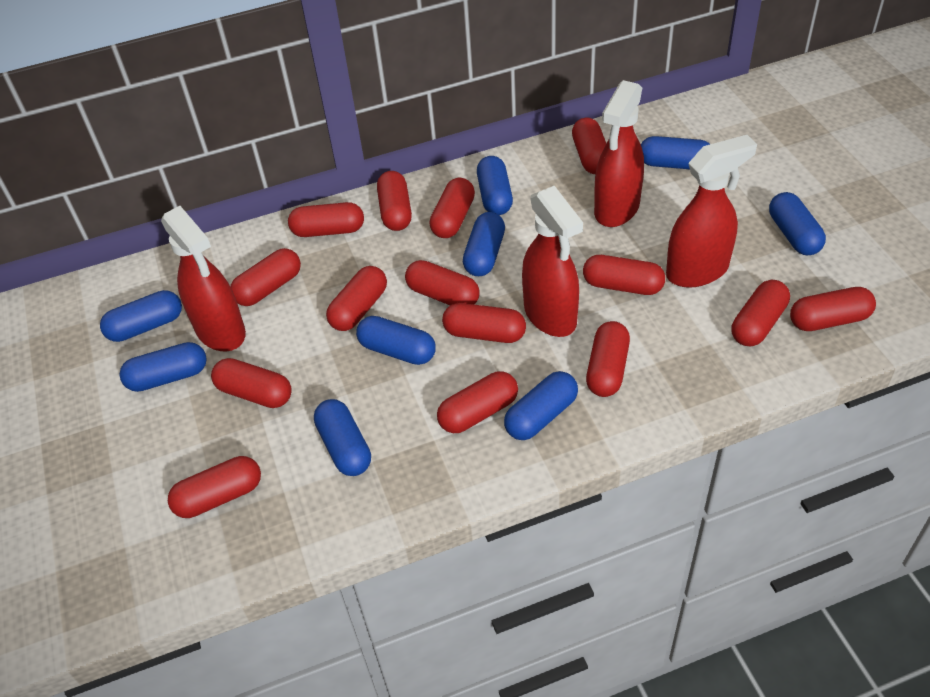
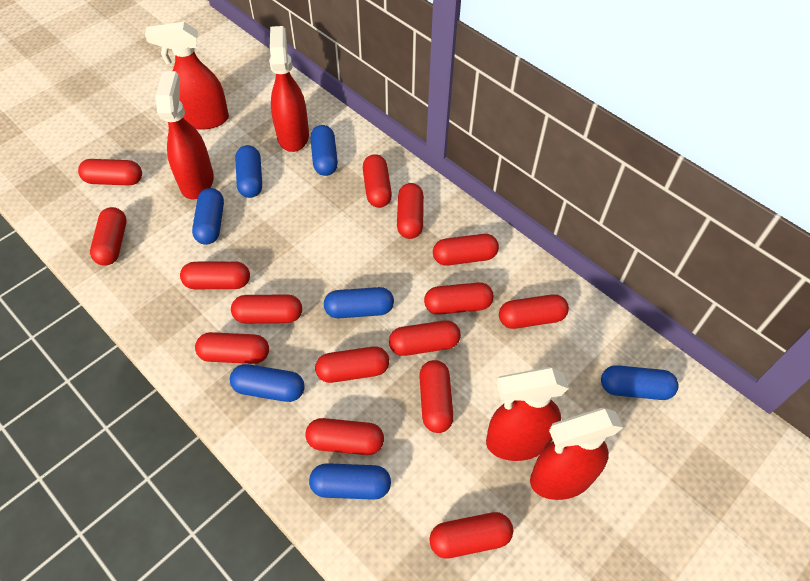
blue capsule: 9 -> 7
red spray bottle: 4 -> 5

